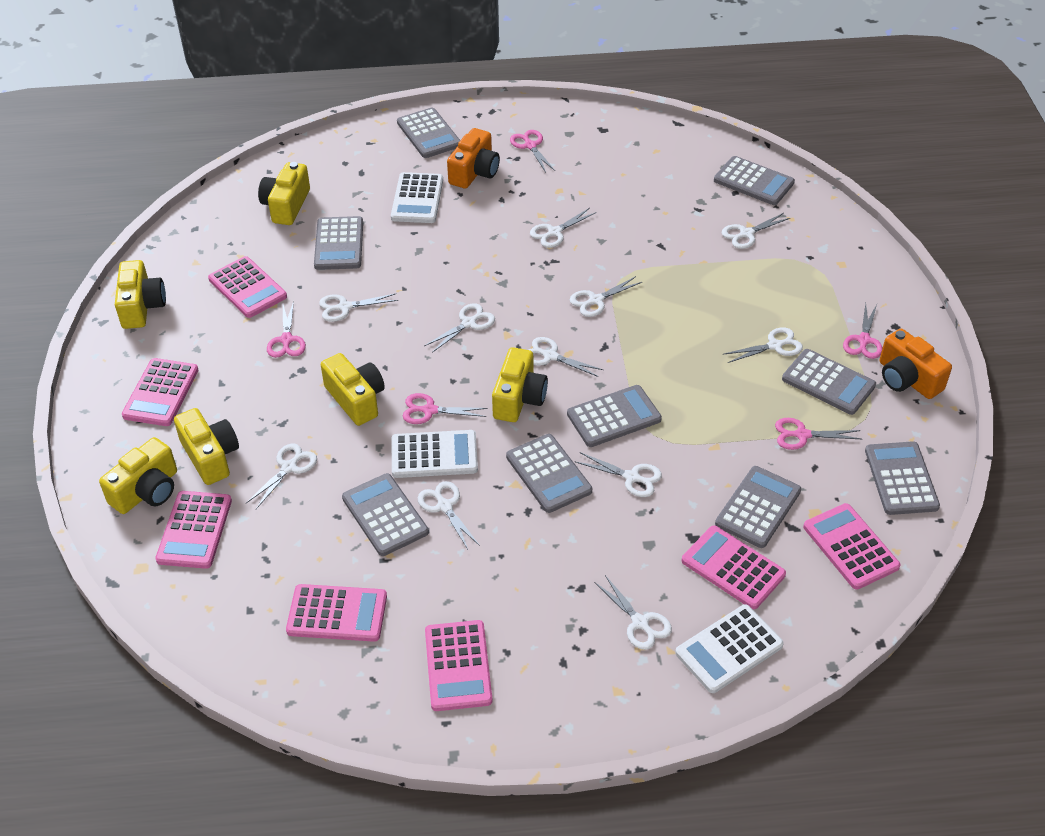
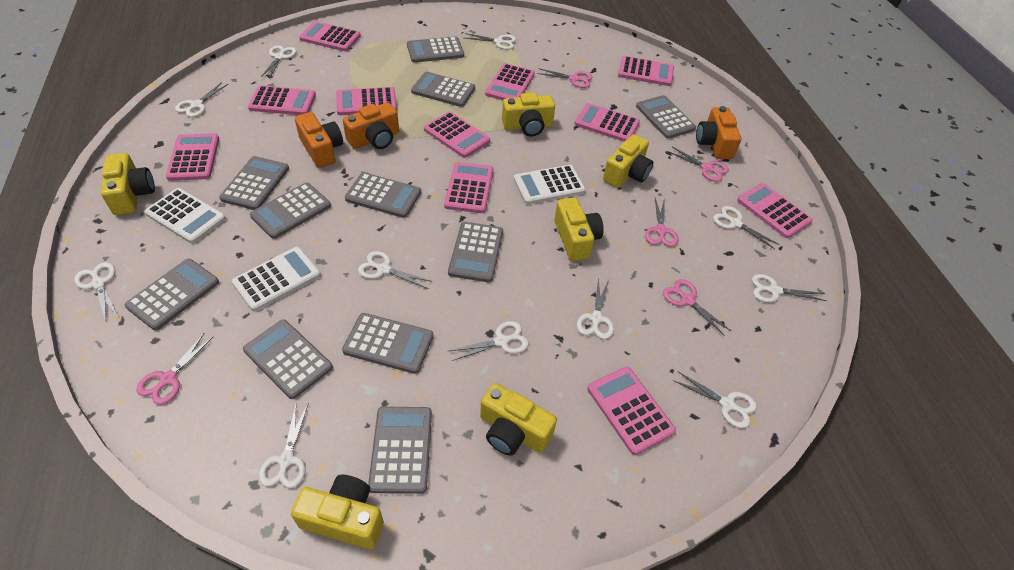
grey calculator: 9 -> 11
orange camera: 2 -> 3
pink calculator: 7 -> 11

